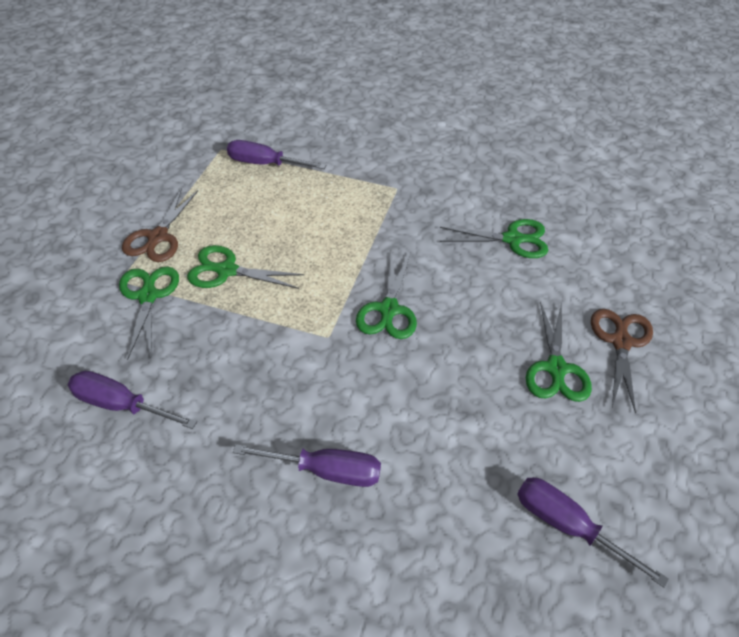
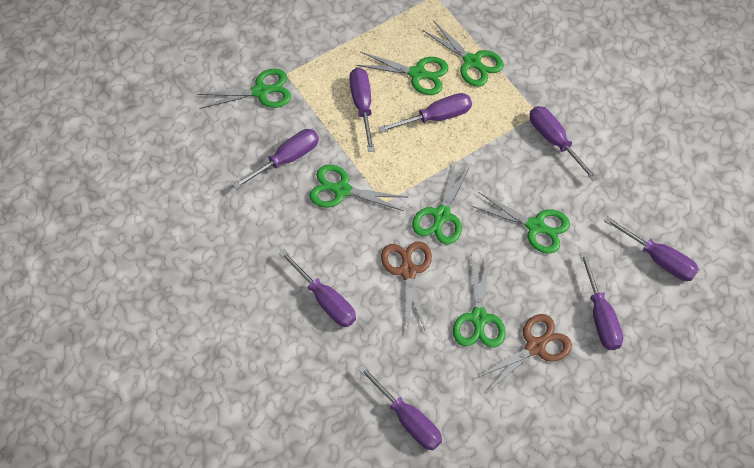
green scissors: 5 -> 7
purple screwdriver: 4 -> 8

